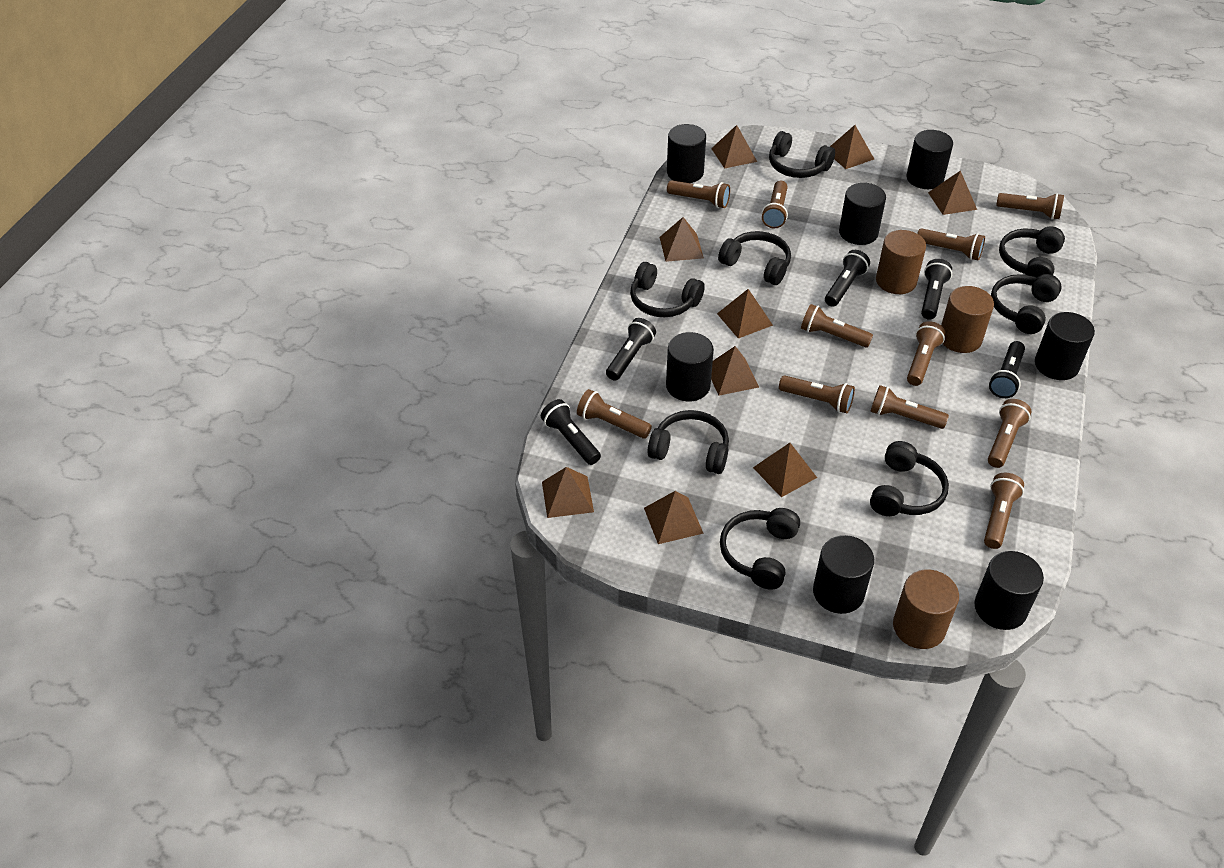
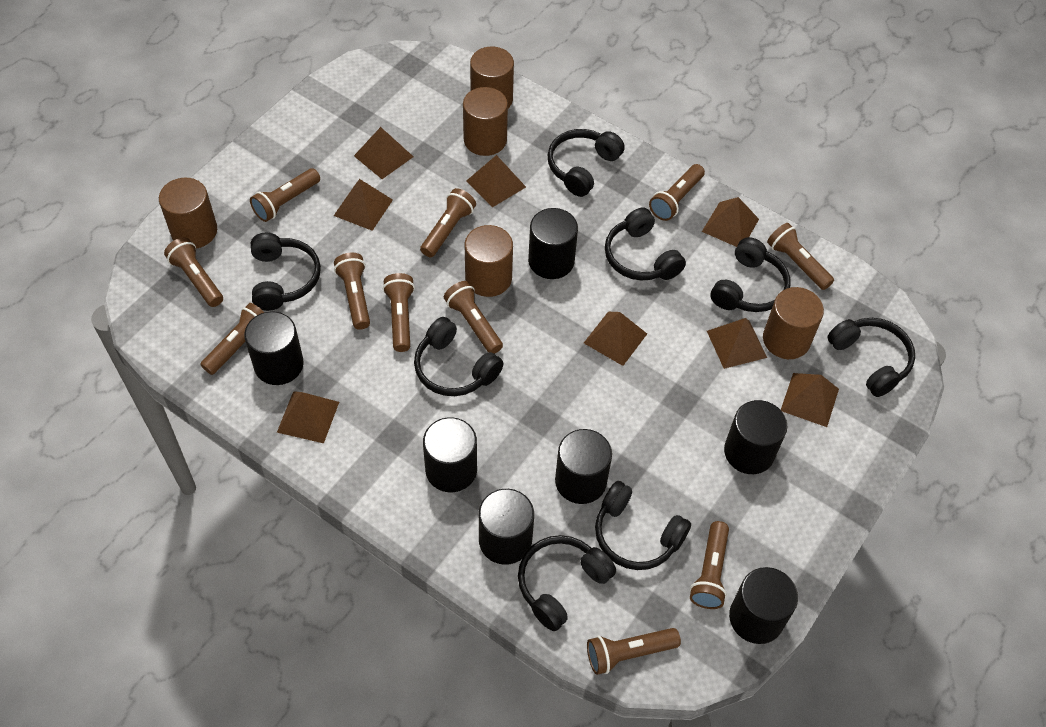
black flashlight: 5 -> 0
brown cylinder: 3 -> 5
brown pyramid: 9 -> 8

